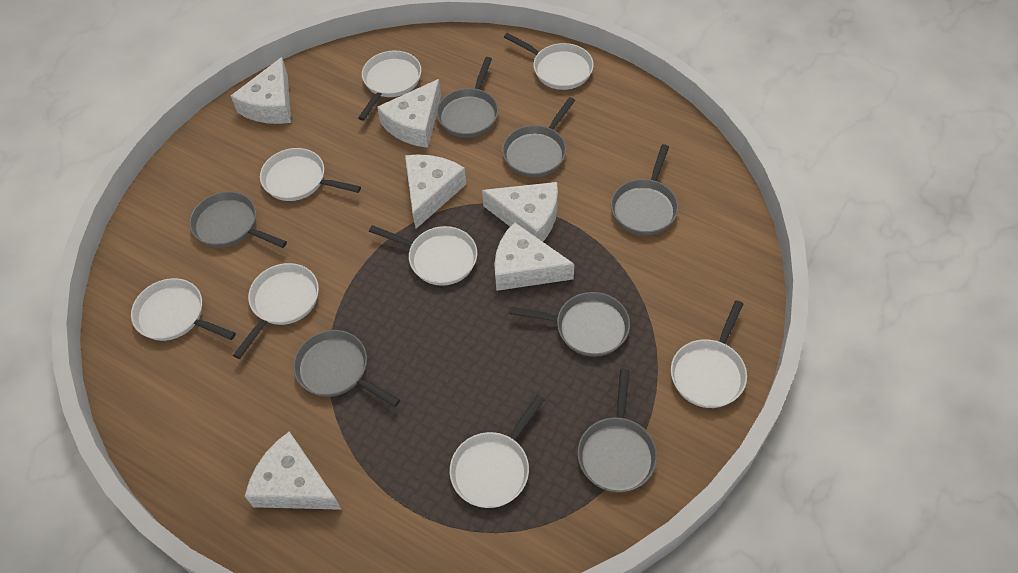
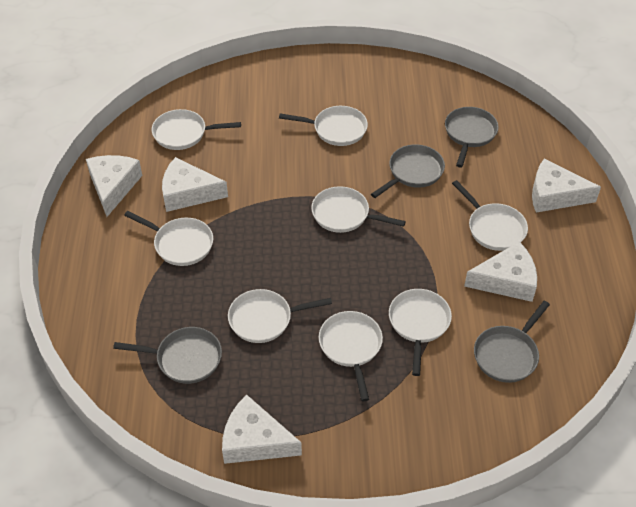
grey pan: 7 -> 4
white cheese: 6 -> 5

